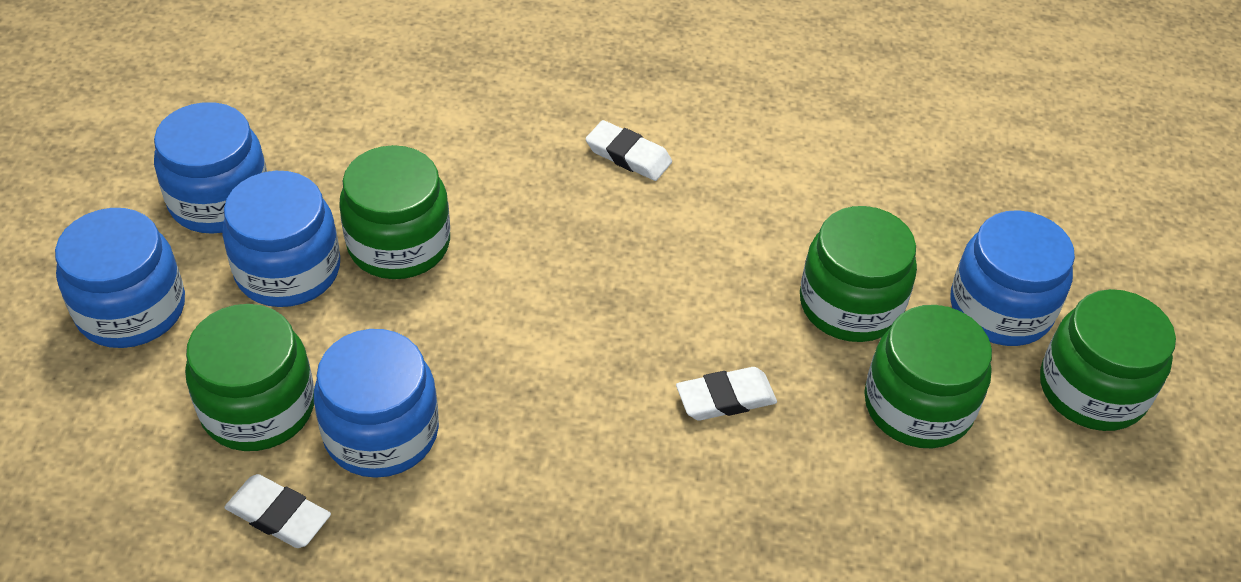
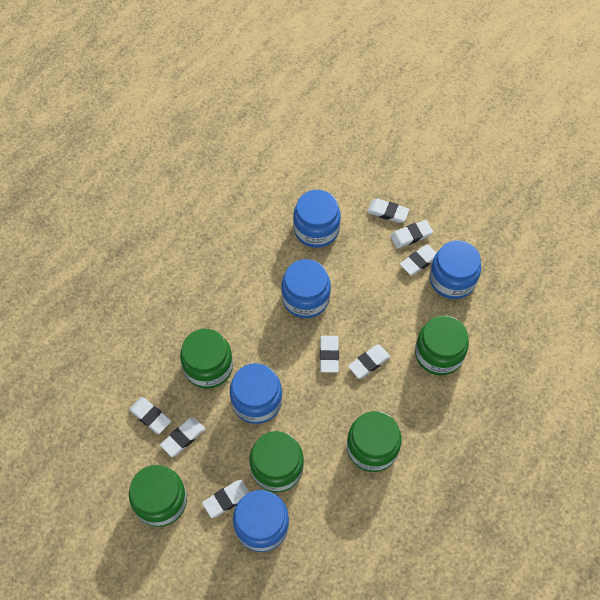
white eraser: 3 -> 8

